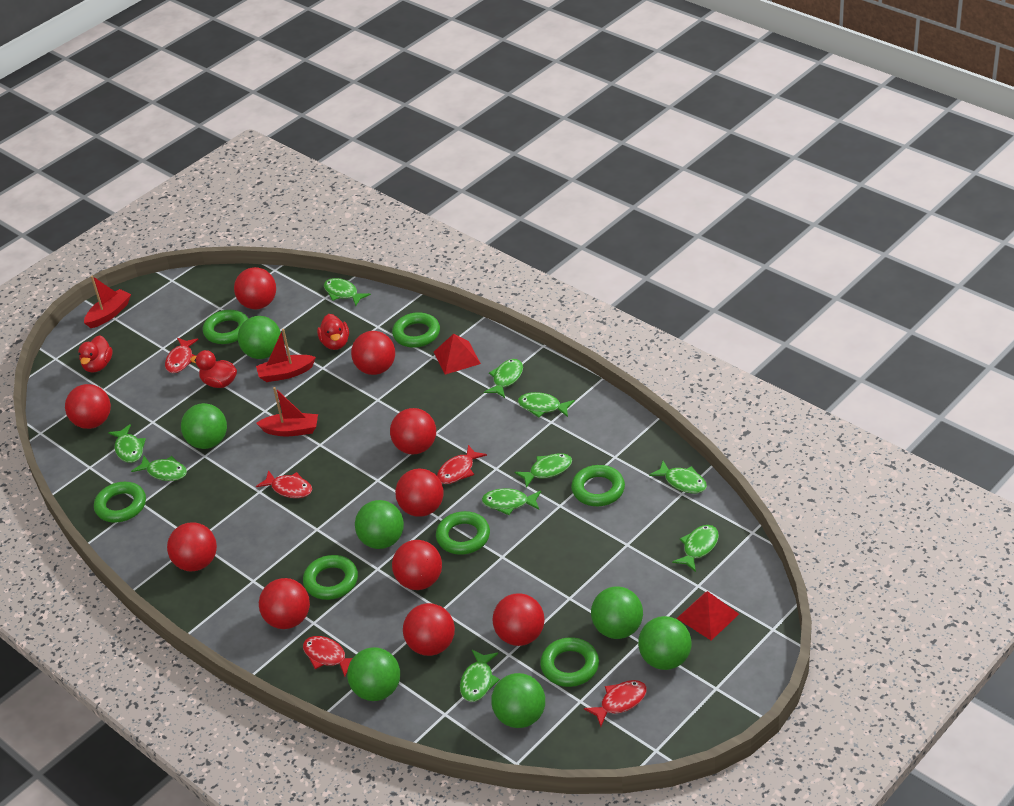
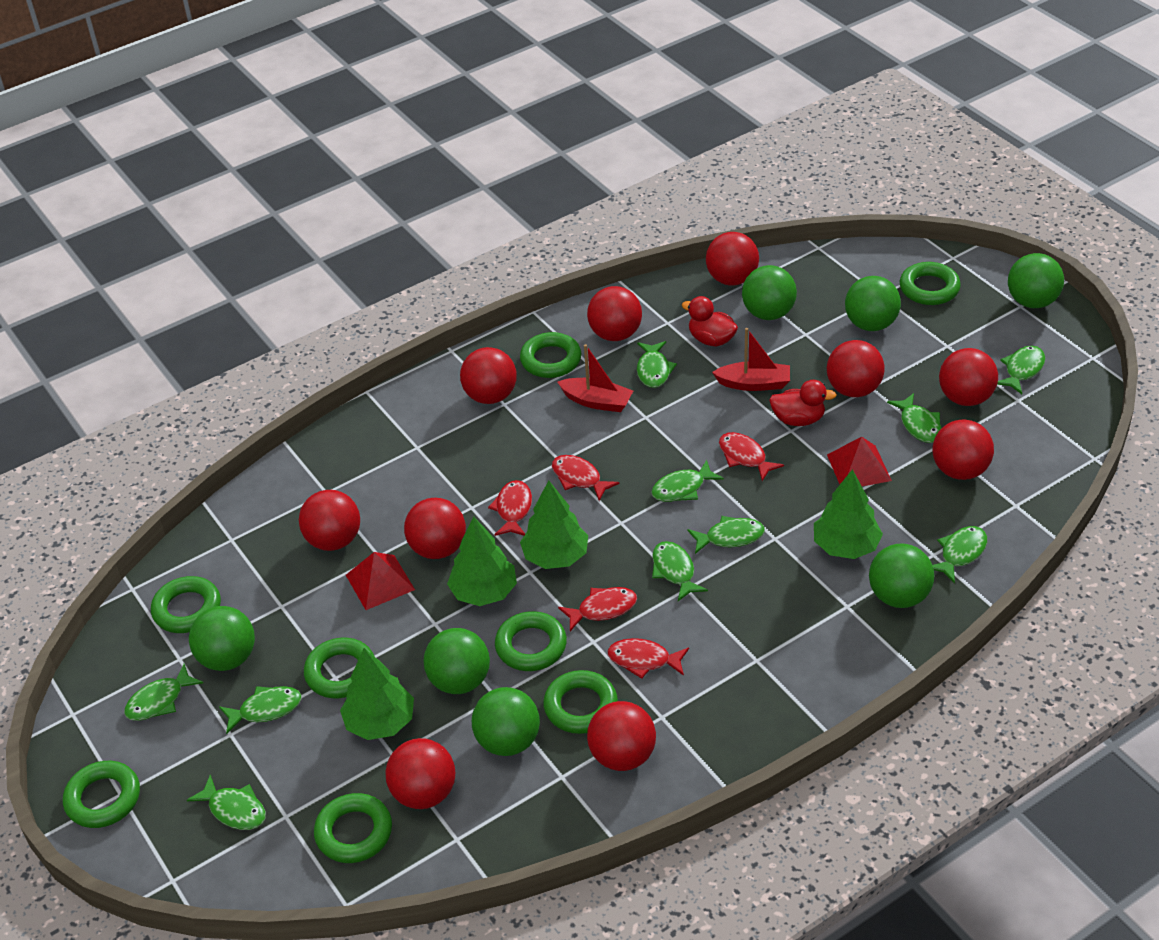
green ring: 7 -> 8
green tree: 0 -> 4
red boat: 3 -> 2
red duck: 3 -> 2

